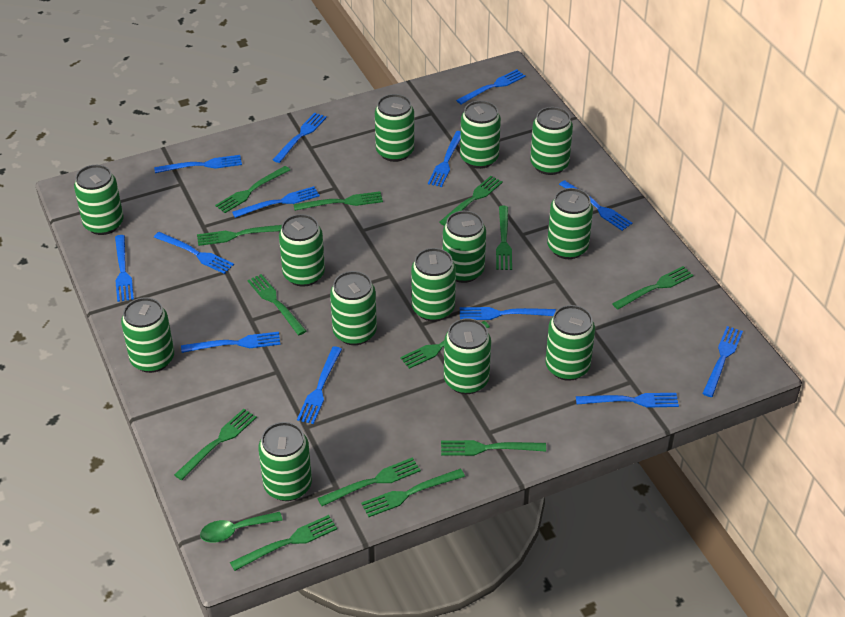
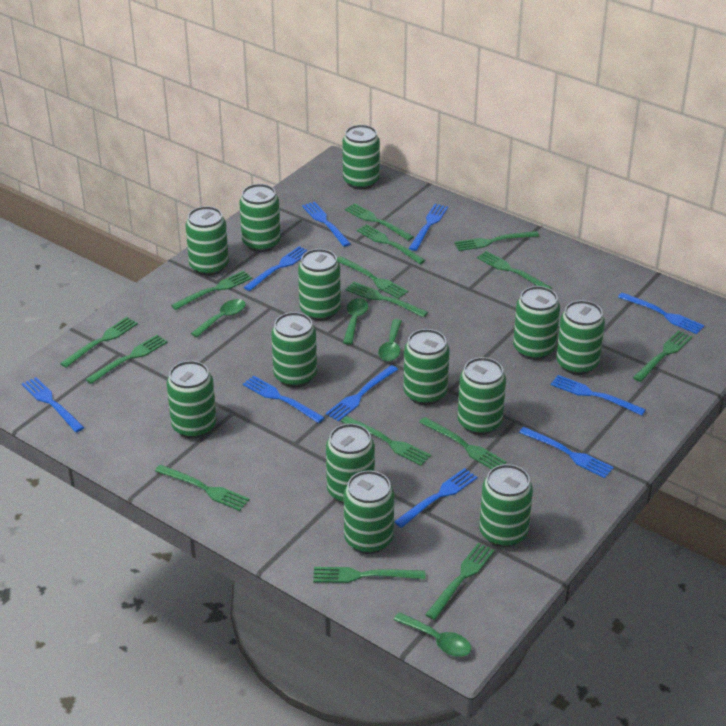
blue fork: 13 -> 10
green fork: 13 -> 15
green spoon: 1 -> 4

